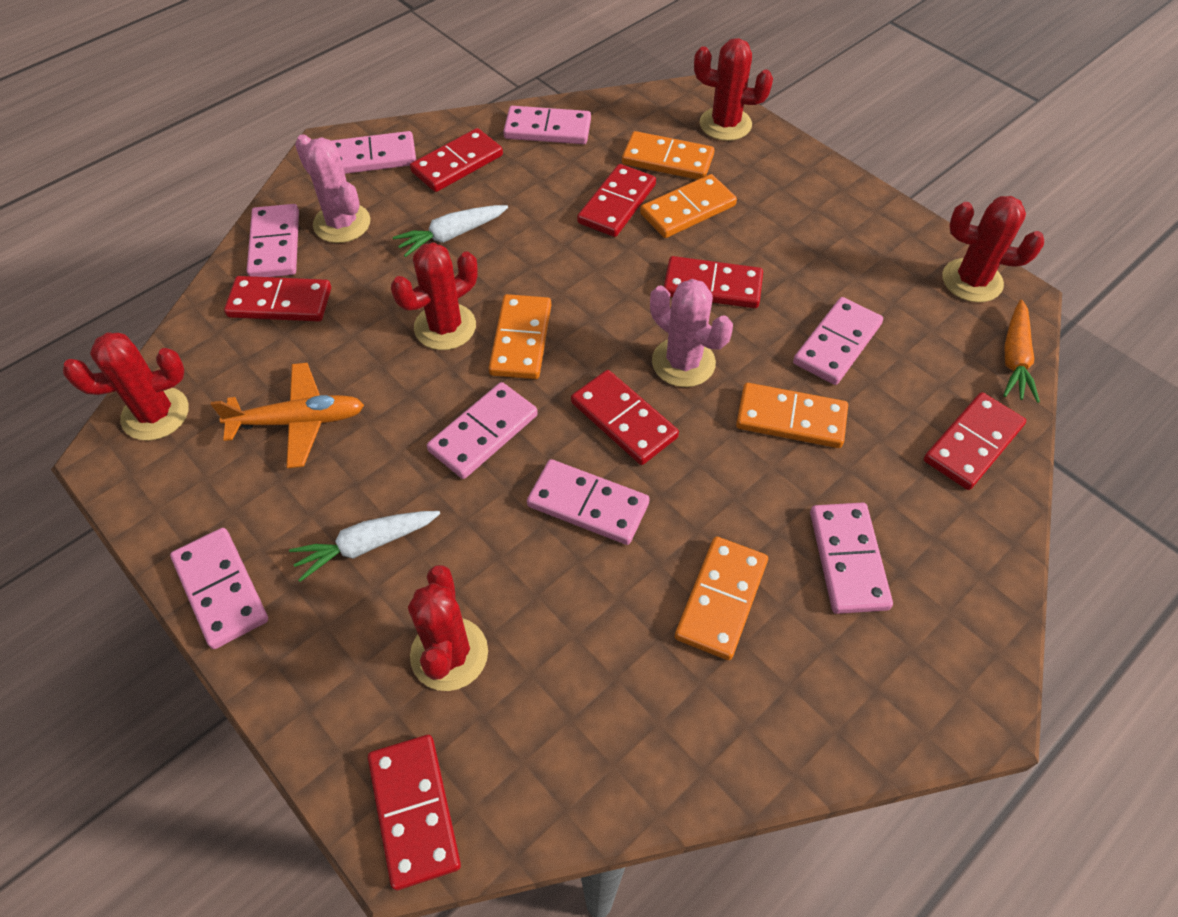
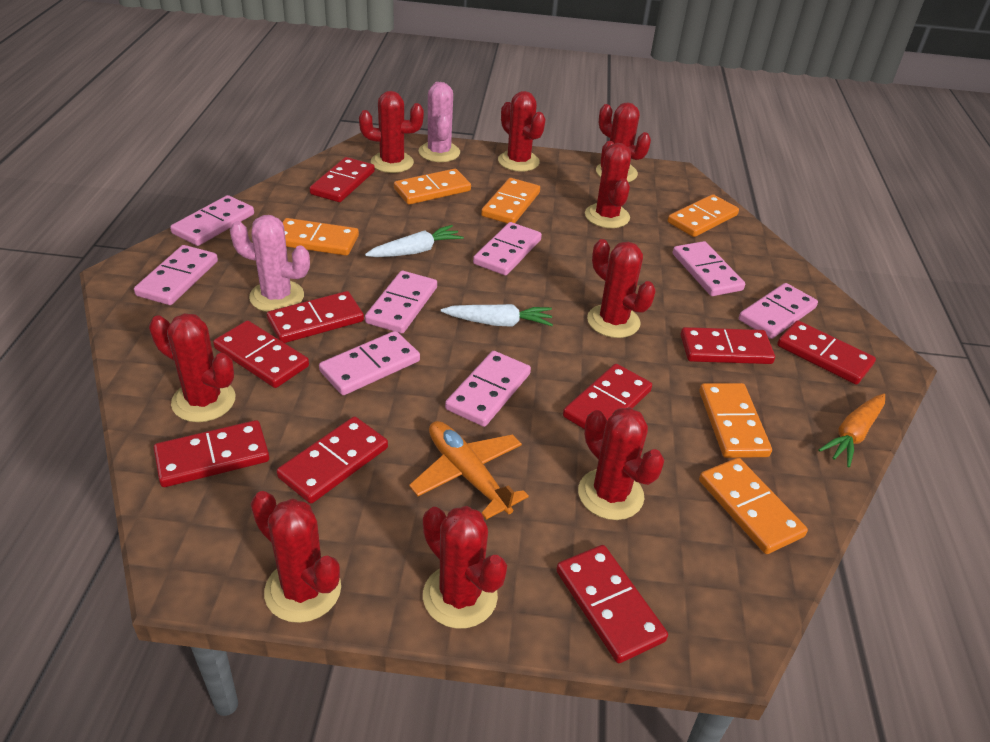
orange domino: 5 -> 6
red cactus: 5 -> 9
red domino: 7 -> 9

